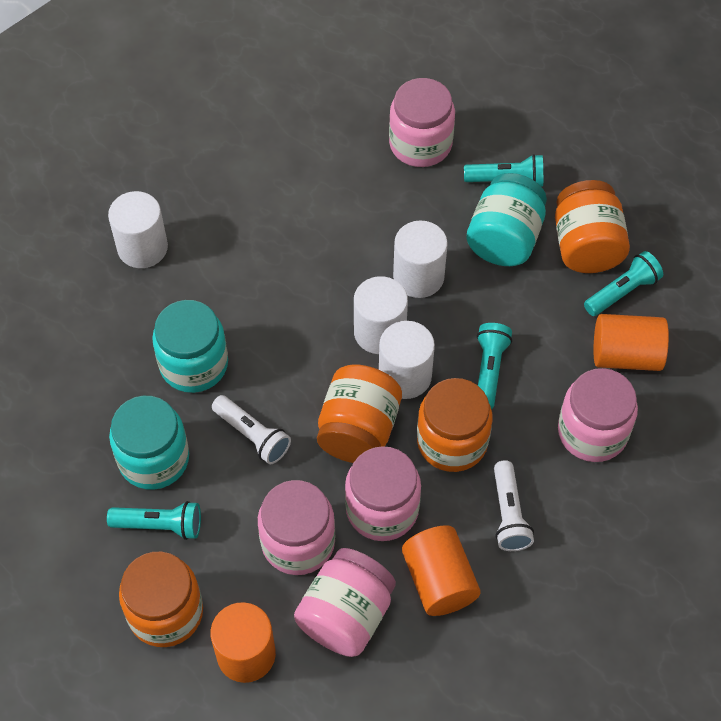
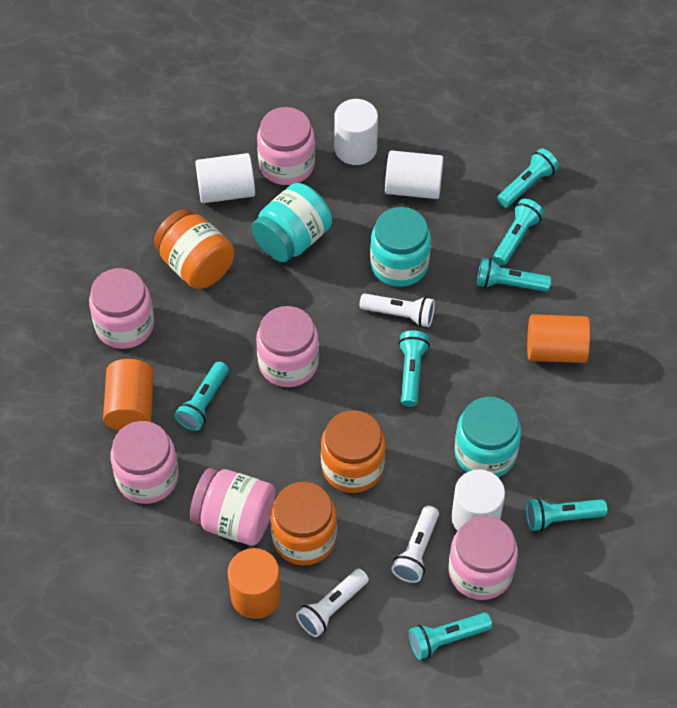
orange jar: 4 -> 3
pink jar: 5 -> 6
turquoise flashlight: 4 -> 7
white flashlight: 2 -> 3

